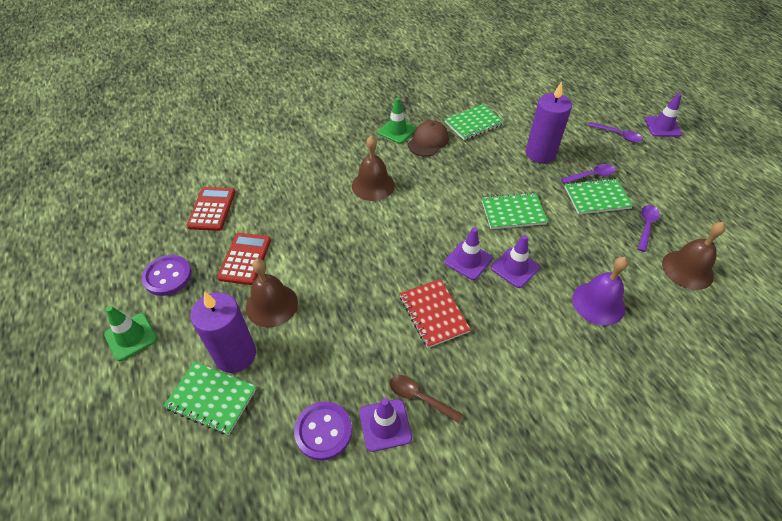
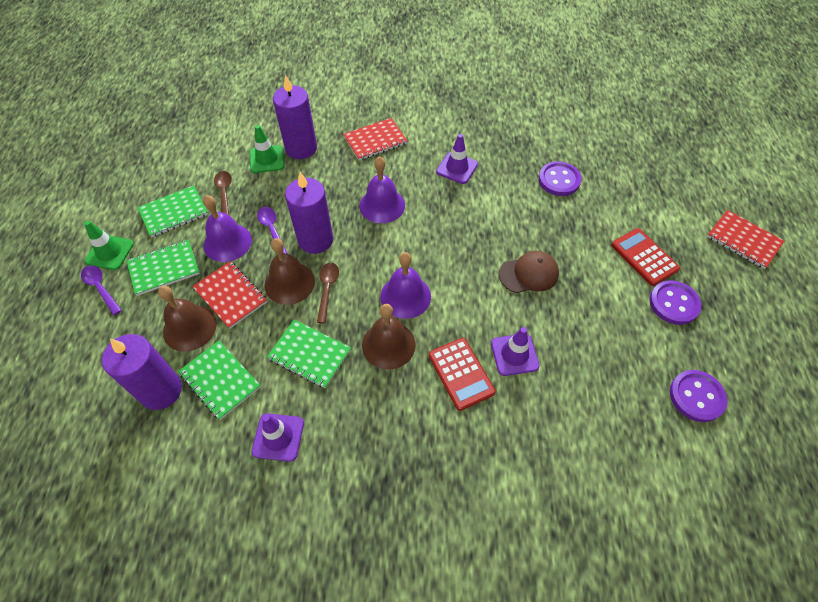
brown spoon: 1 -> 2
purple bell: 1 -> 3
purple button: 2 -> 3
purple candle: 2 -> 3
purple spoon: 3 -> 2
purple traffic cone: 4 -> 3
red notebook: 1 -> 3

